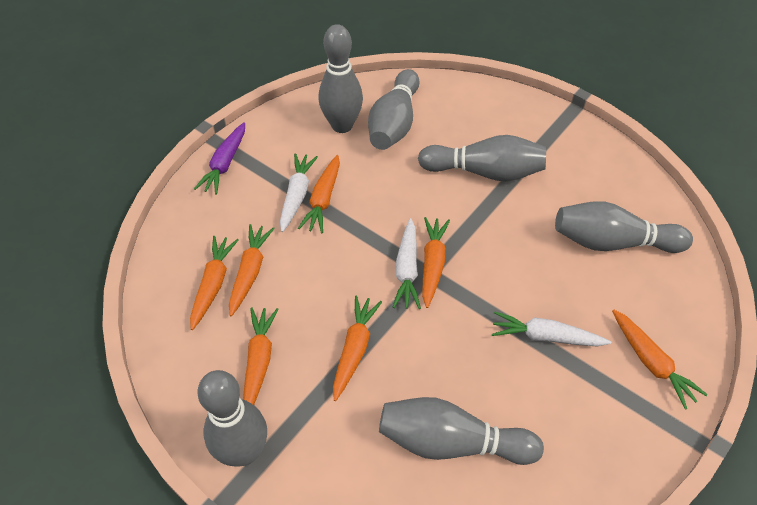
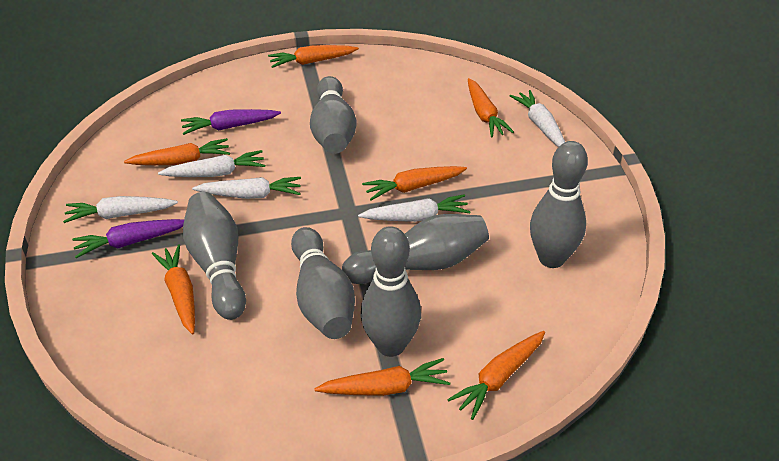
purple carrot: 1 -> 2
white carrot: 3 -> 5

